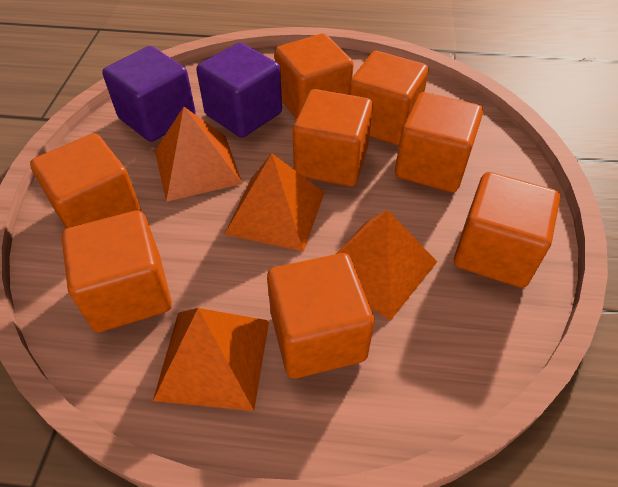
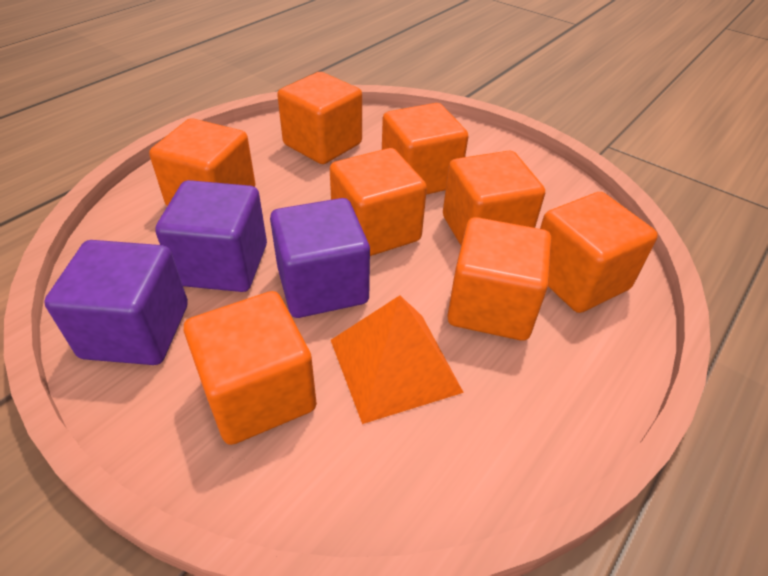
orange pyramid: 4 -> 1
purple cube: 2 -> 3

